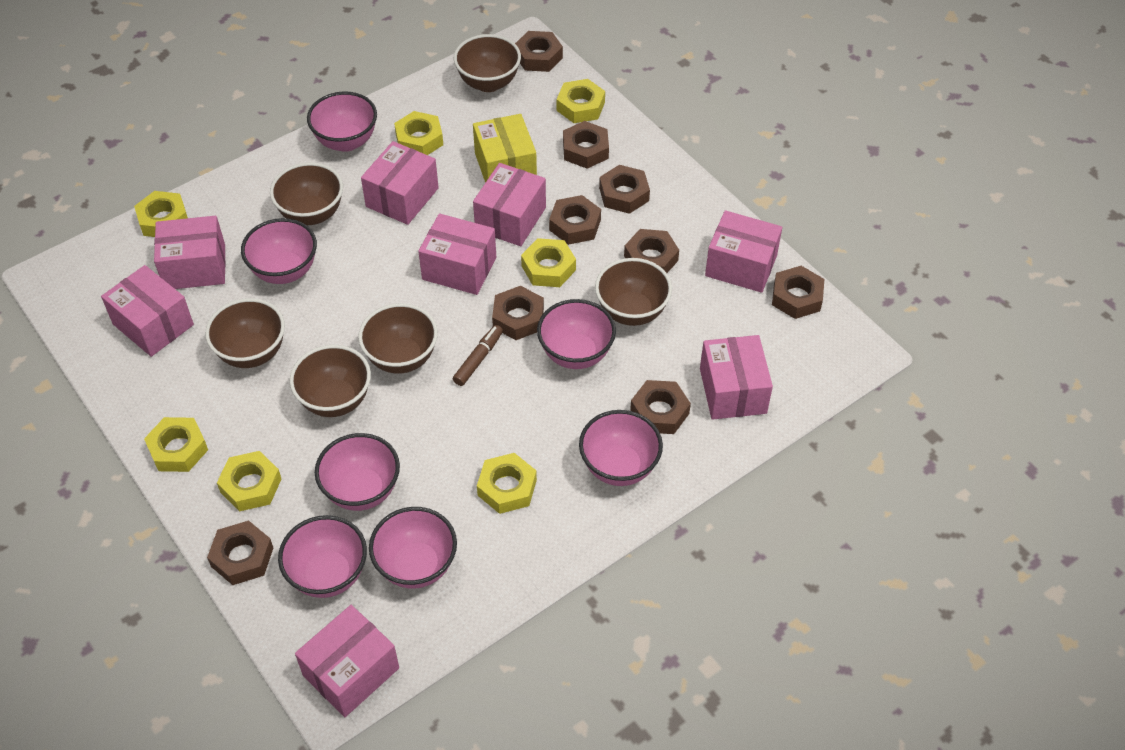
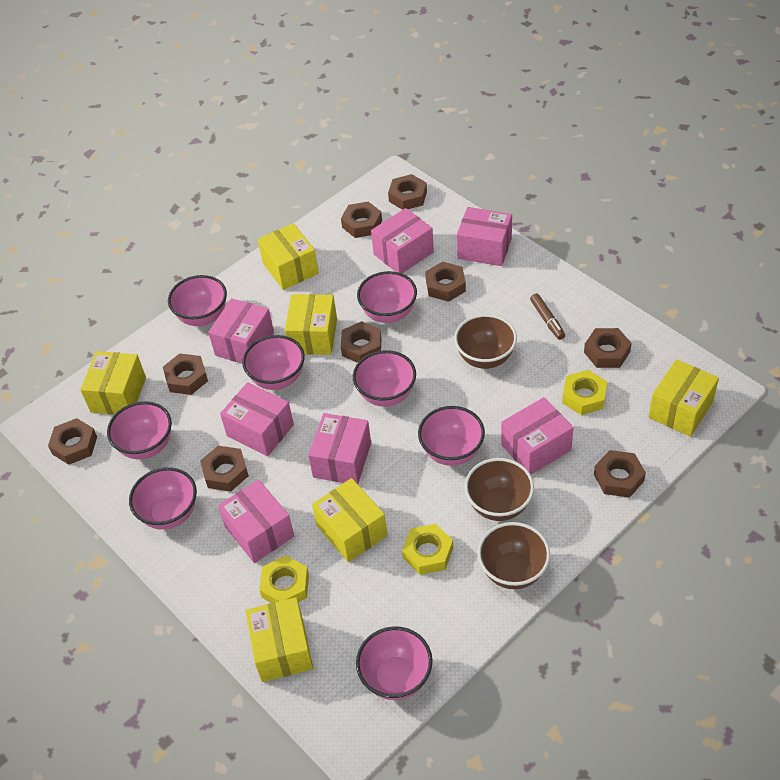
brown bowl: 6 -> 3
pink bowl: 7 -> 8
pink box: 8 -> 7
yellow box: 1 -> 6
yellow nut: 7 -> 3

